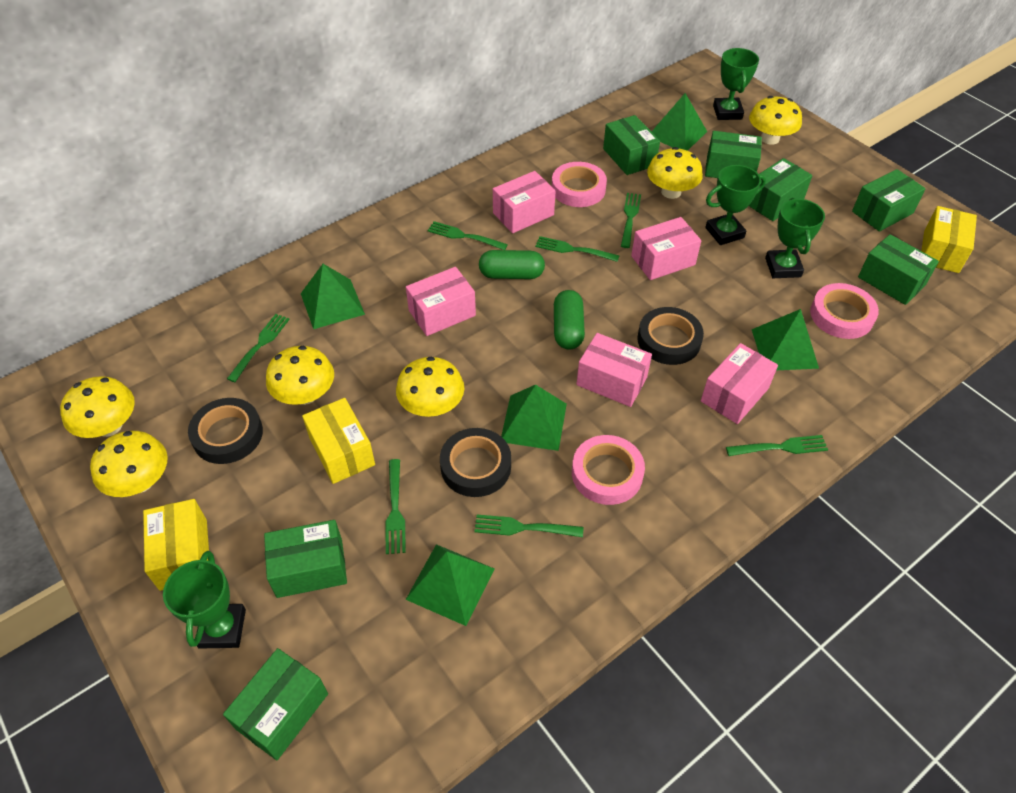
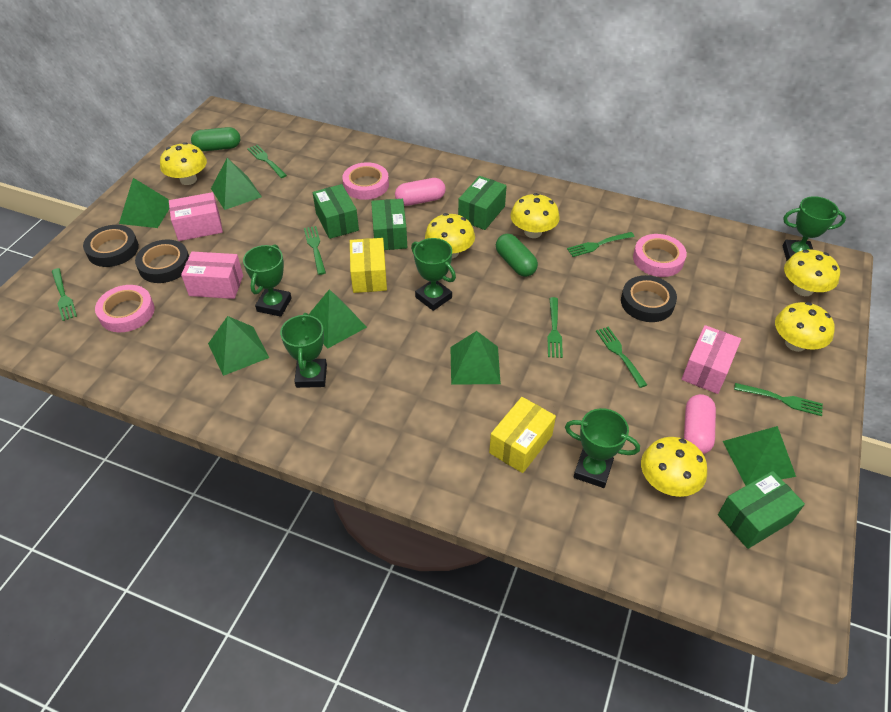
green box: 7 -> 4
green pyramid: 5 -> 6
green trophy: 4 -> 5
pink box: 5 -> 3
pink capsule: 0 -> 2
yellow box: 3 -> 2

